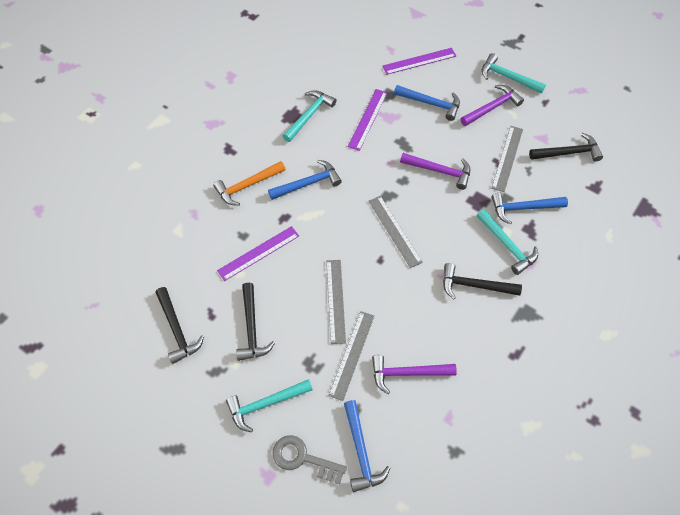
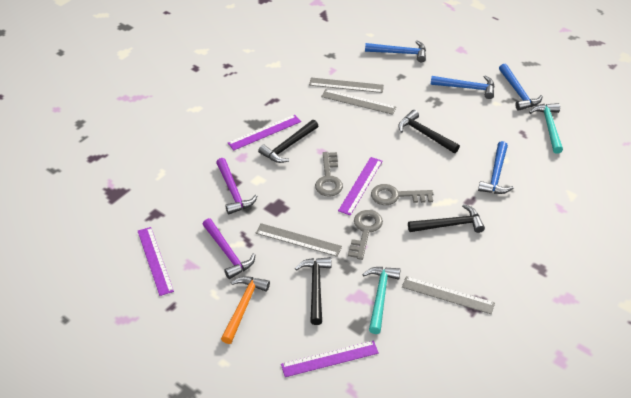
grey key: 1 -> 3
purple hammer: 3 -> 2
purple ruler: 3 -> 4
turquoise hammer: 4 -> 2

